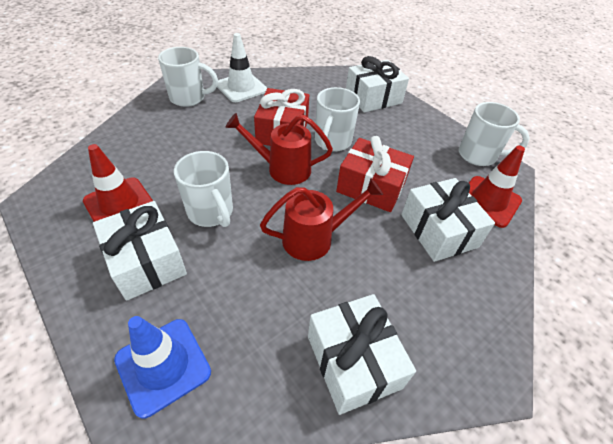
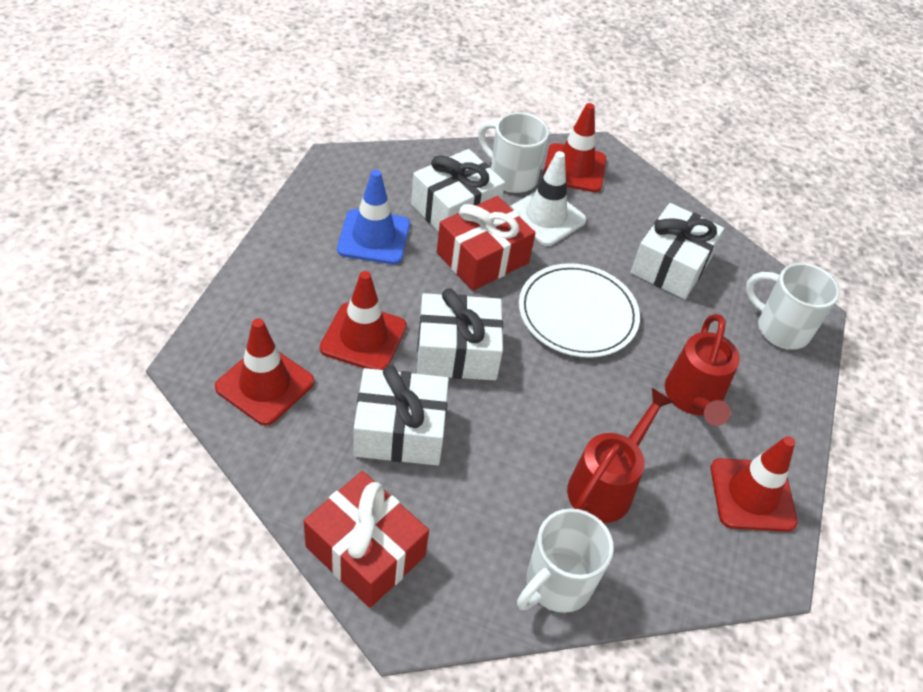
red traffic cone: 2 -> 4
white mug: 4 -> 3
white plate: 0 -> 1

